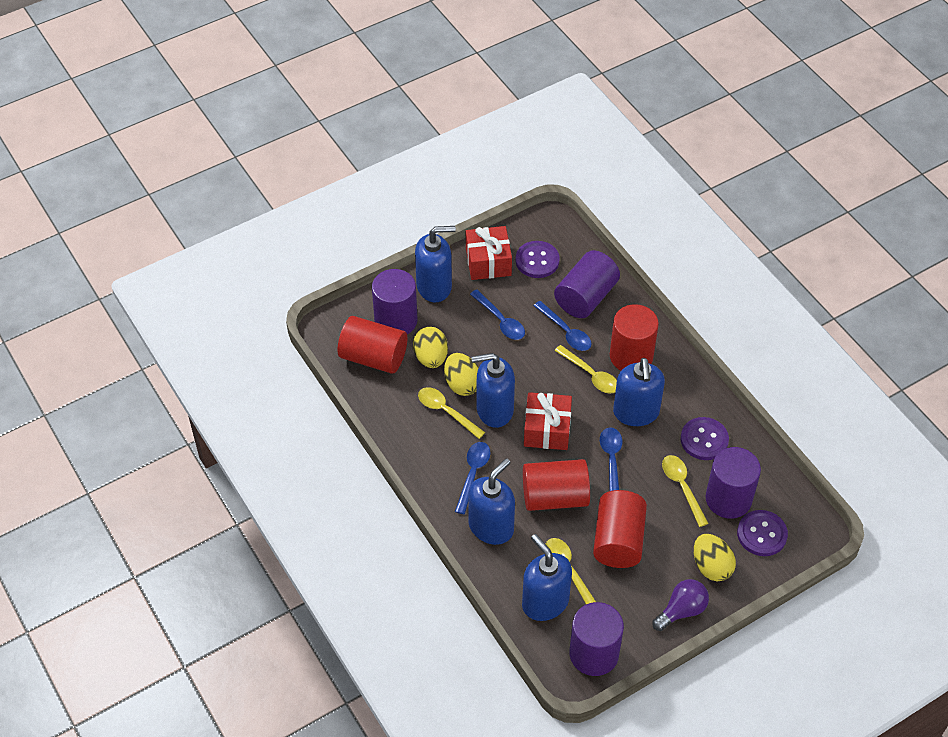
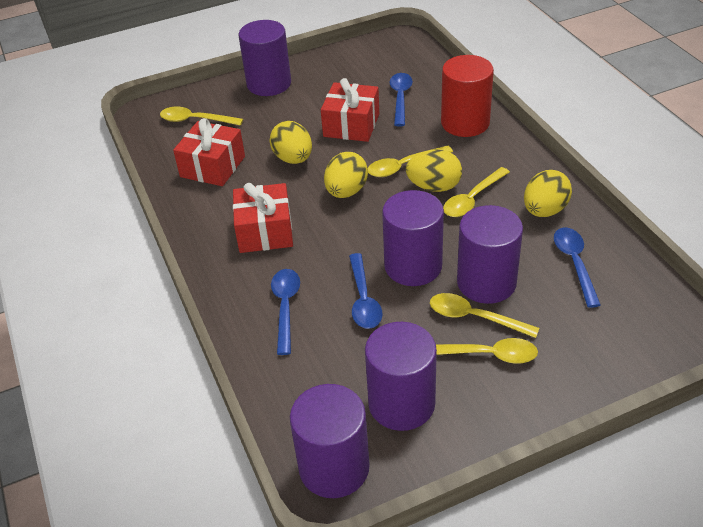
blue soap dispenser: 5 -> 0
purple button: 3 -> 0
purple cylinder: 4 -> 5
purple light bulb: 1 -> 0
red cylinder: 4 -> 1
red gift: 2 -> 3
yellow egg: 3 -> 4
yellow spoon: 4 -> 5

